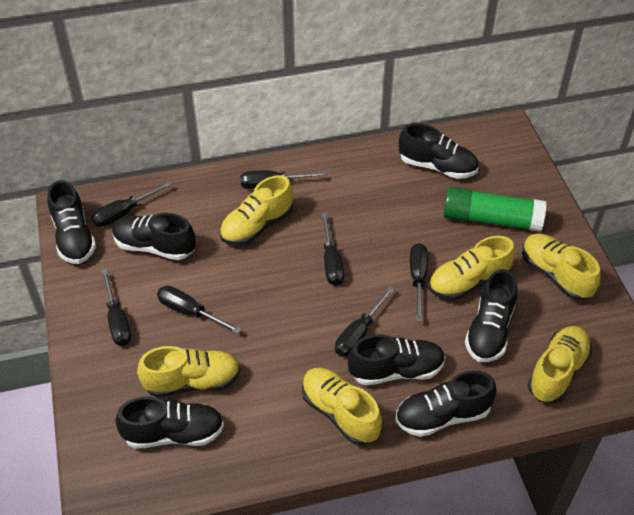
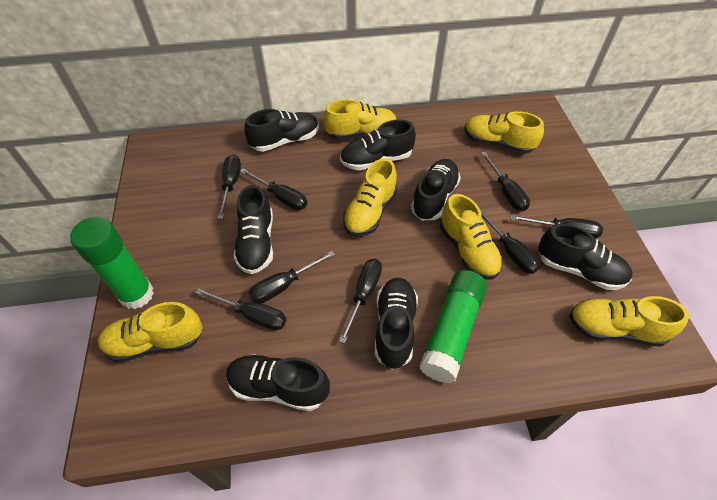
black screwdriver: 7 -> 8
green glue stick: 1 -> 2

